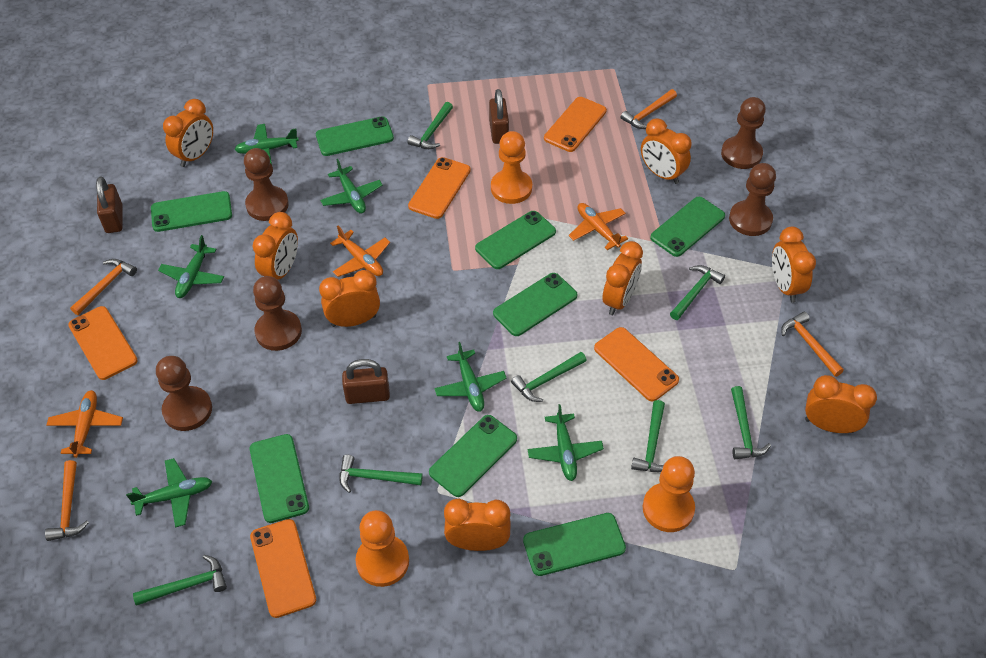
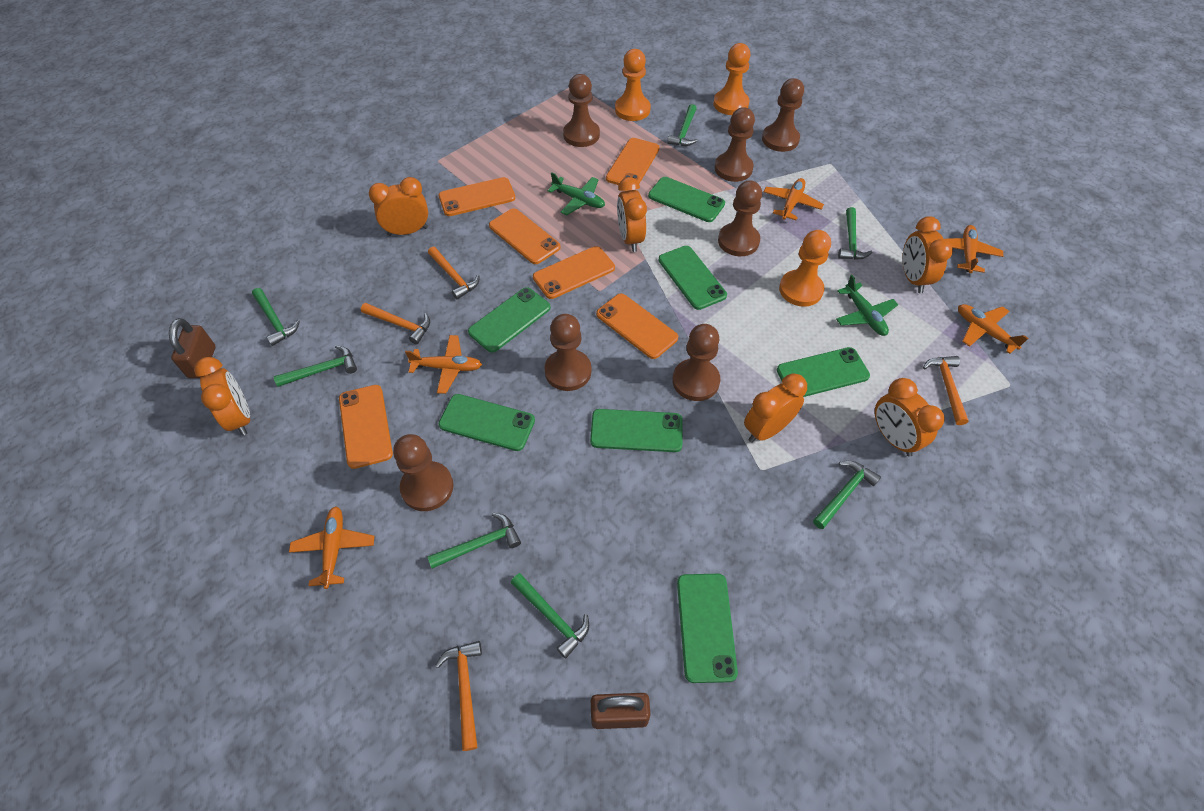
brown padlock: 3 -> 2
brown pawn: 5 -> 7
green phone: 8 -> 7
green plane: 6 -> 2
orange clock: 8 -> 6
orange phone: 5 -> 6
orange plane: 3 -> 5

